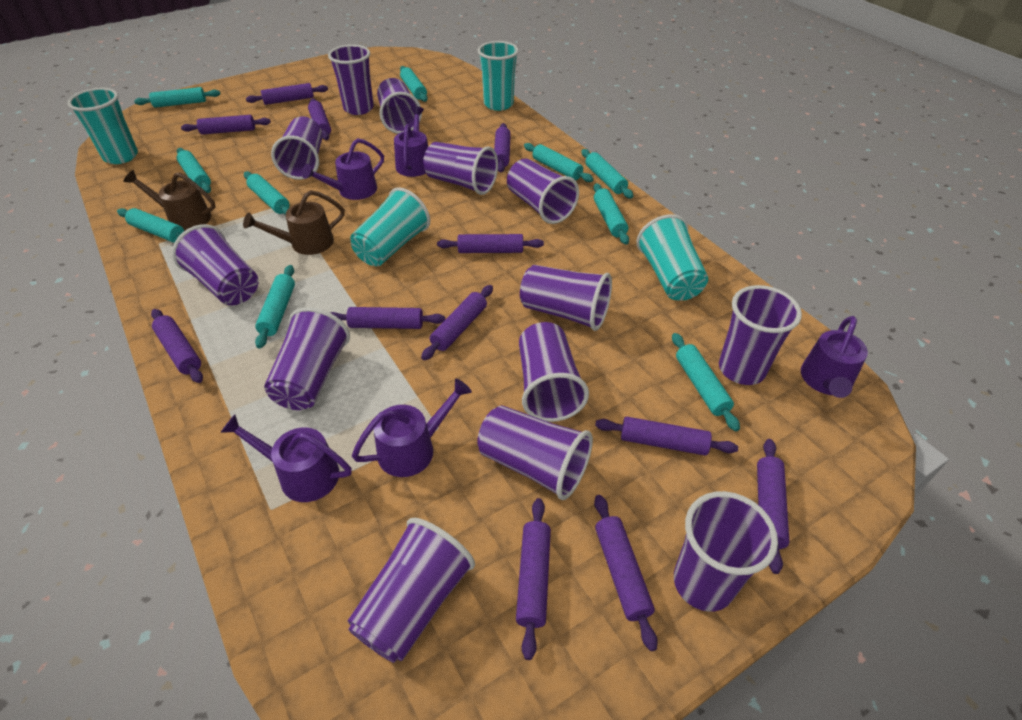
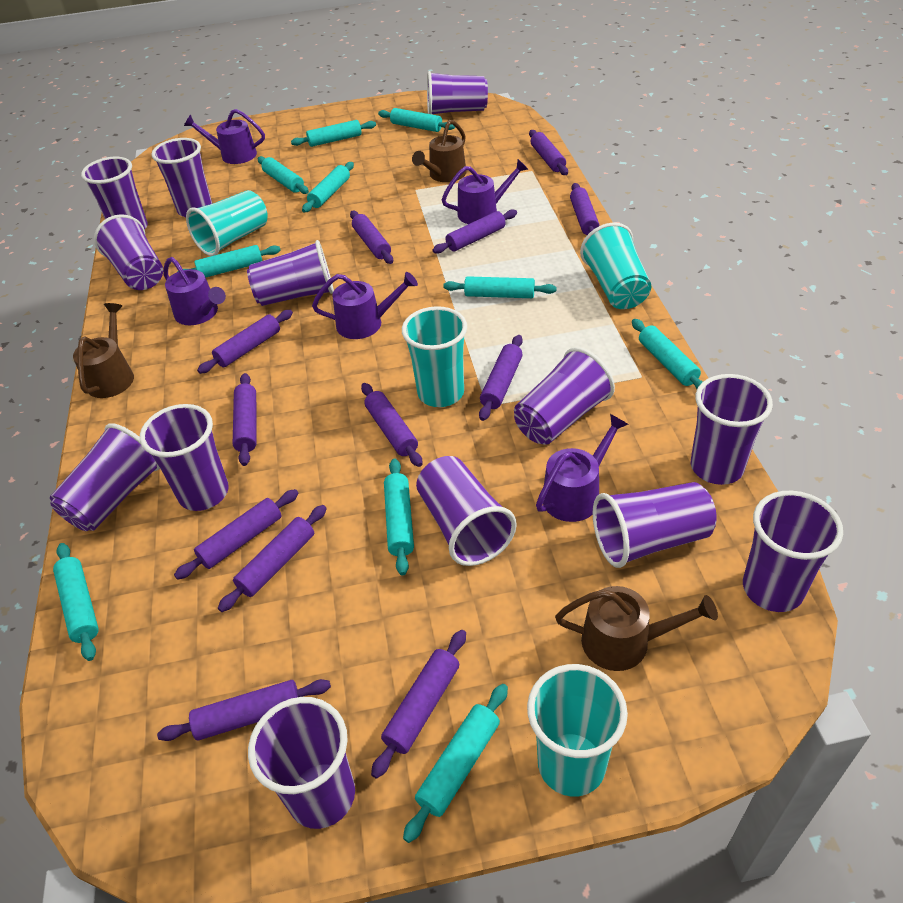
brown watering can: 2 -> 3

